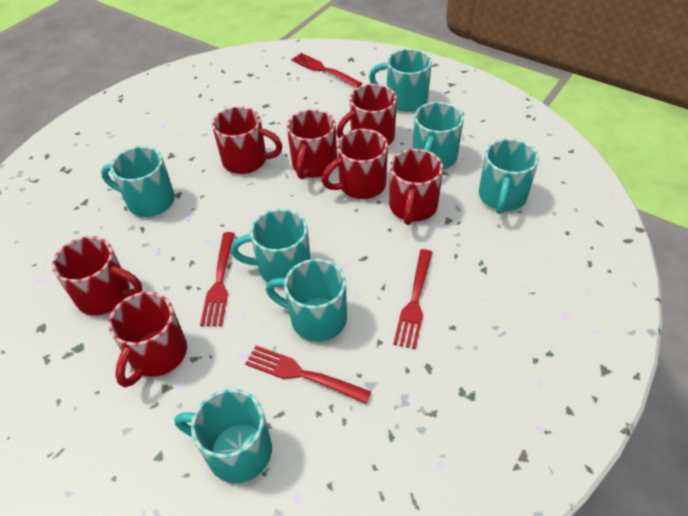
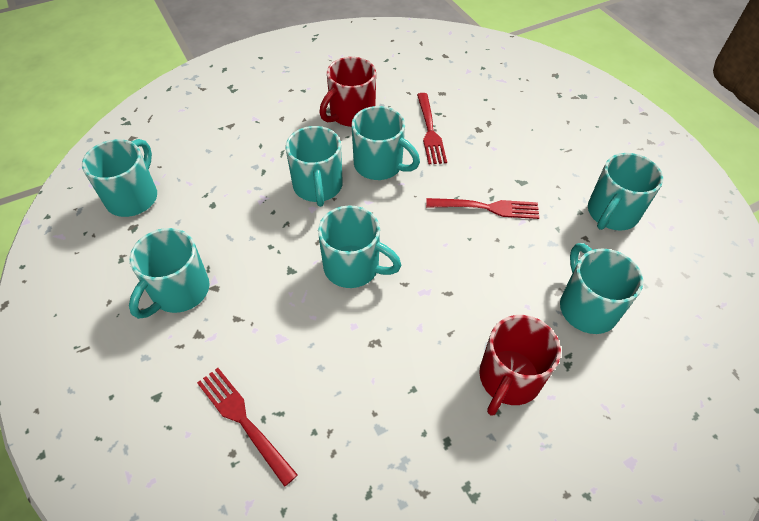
red fork: 4 -> 3
red mug: 7 -> 2

